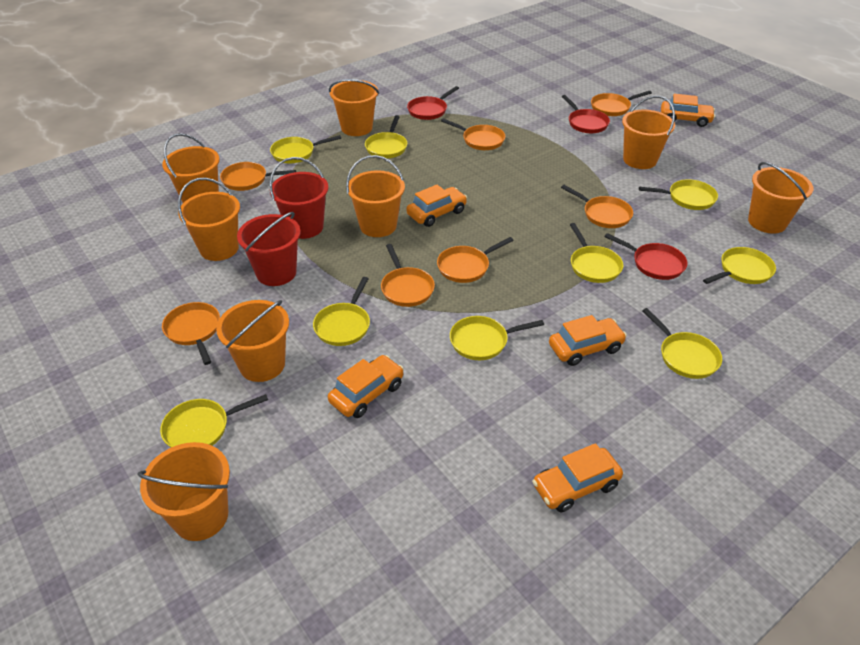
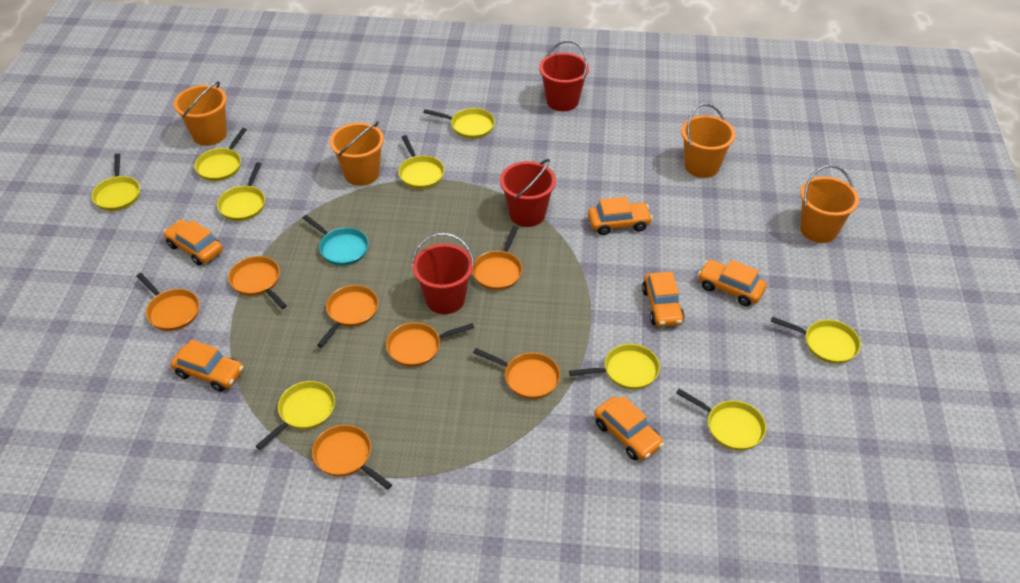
orange bucket: 8 -> 4
orange car: 5 -> 6
red bucket: 2 -> 3
red pan: 3 -> 0
turquoise pan: 0 -> 1

